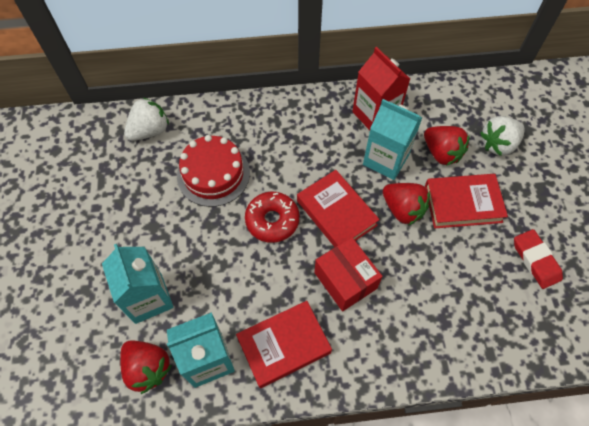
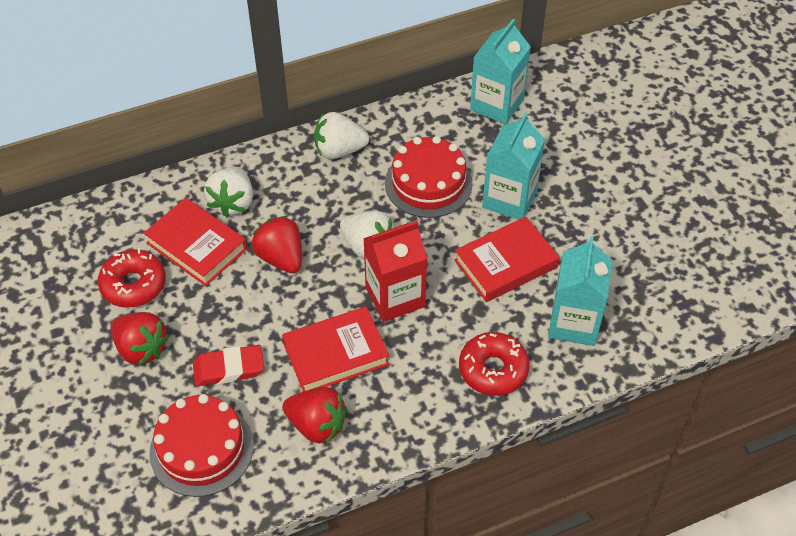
red box: 1 -> 0
red cake: 1 -> 2
red donut: 1 -> 2
white strawberry: 2 -> 3

